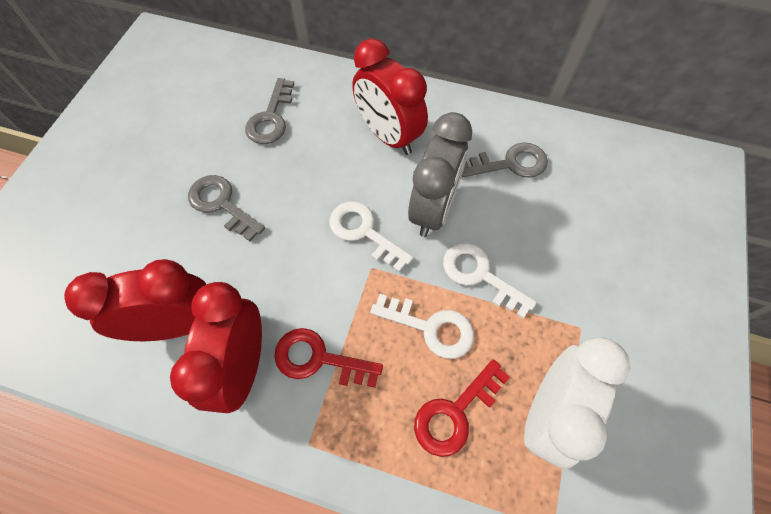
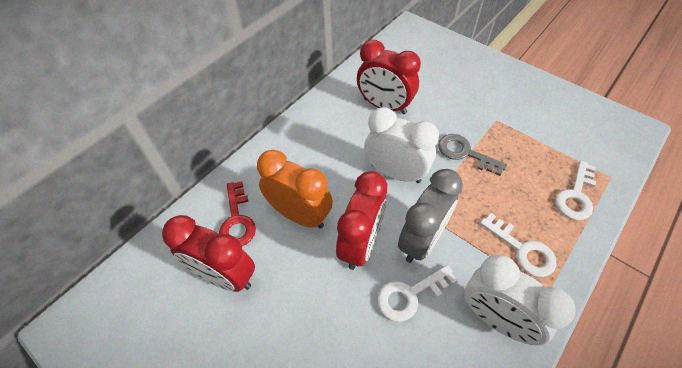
grey key: 3 -> 1
orange clock: 0 -> 1
red key: 2 -> 1
white clock: 1 -> 2

